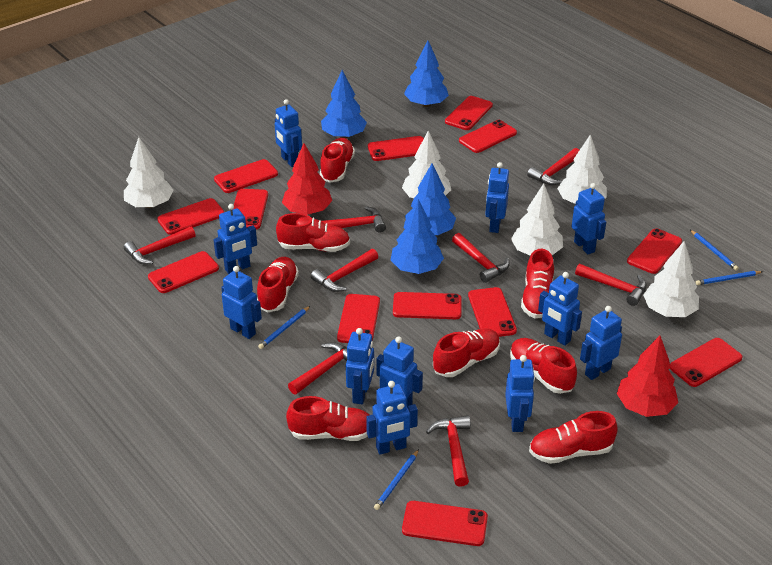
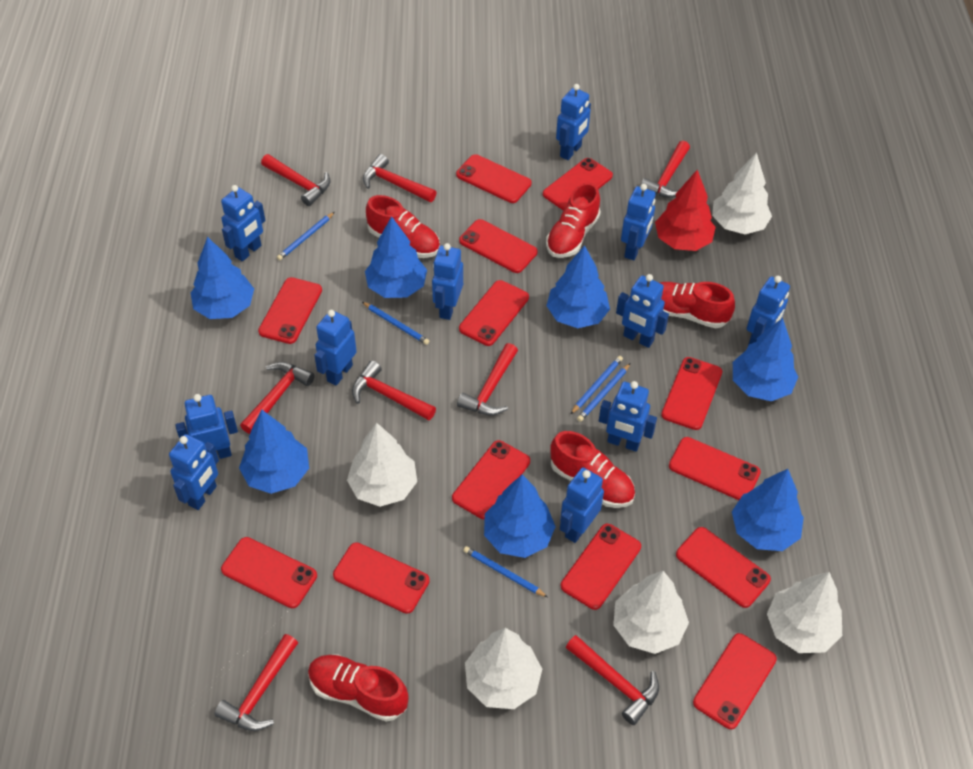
blue pencil: 4 -> 5
blue tree: 4 -> 7
red shoe: 8 -> 5
red tree: 2 -> 1

